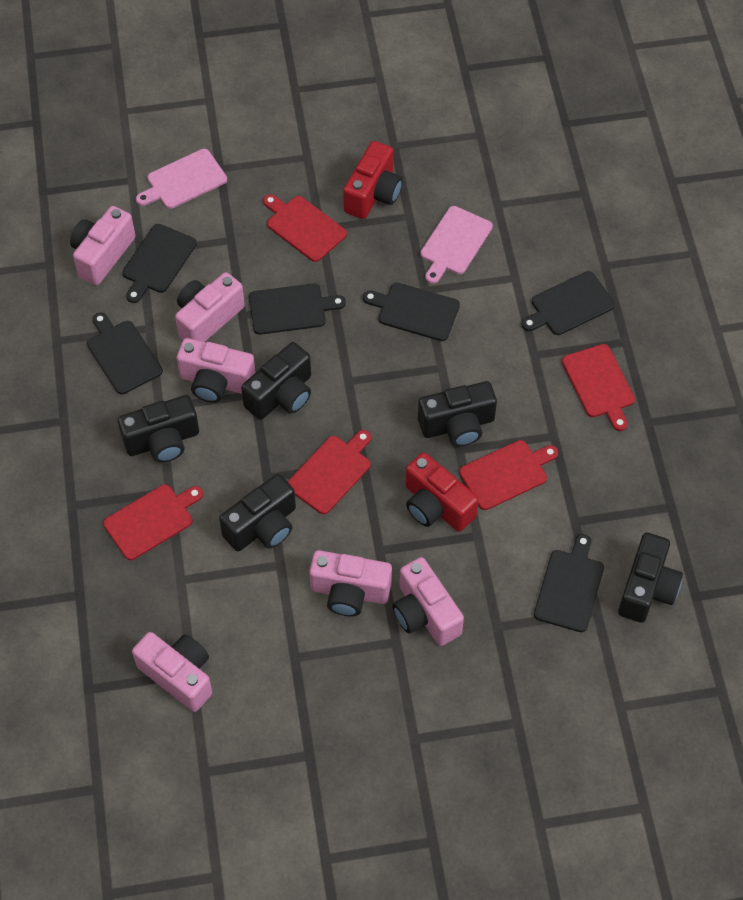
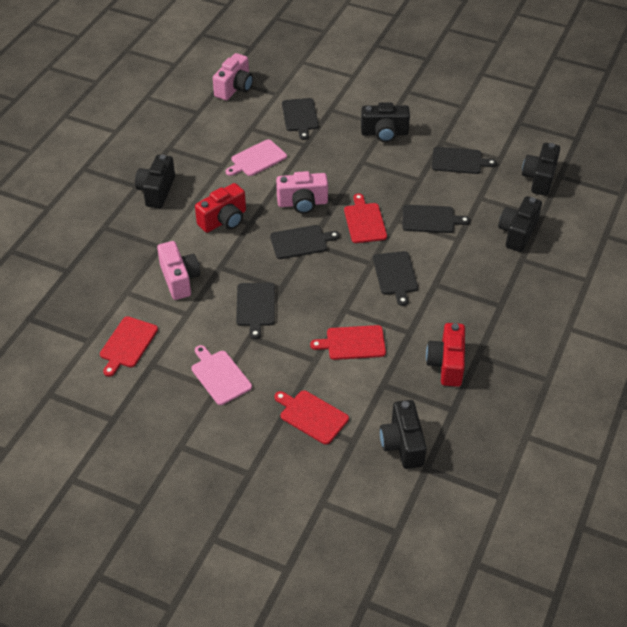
pink camera: 6 -> 3
red cutting board: 5 -> 4

